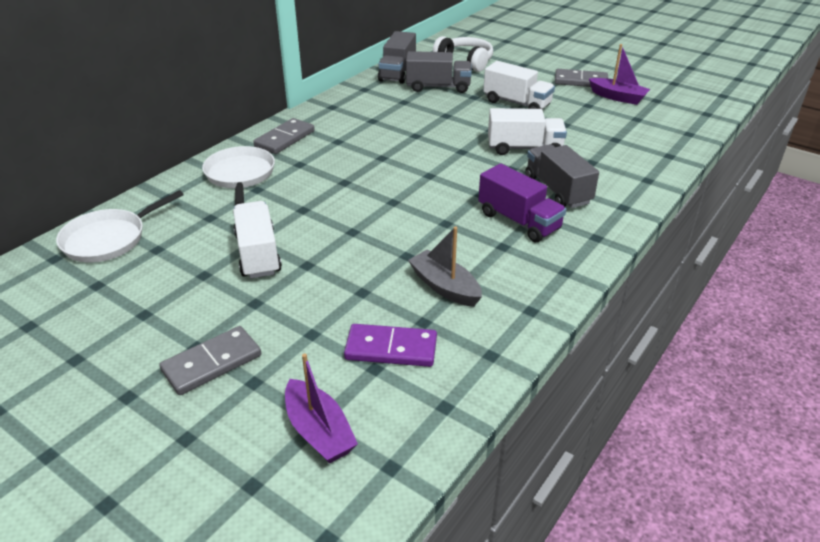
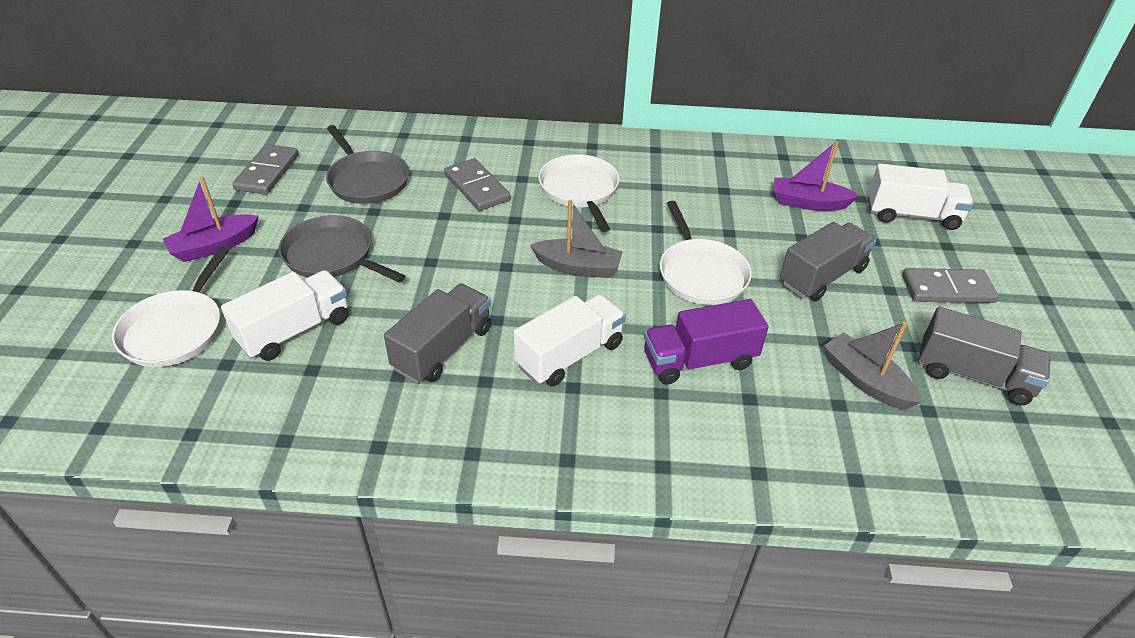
grey boat: 1 -> 2
grey pan: 0 -> 2
purple domino: 1 -> 0
white headphones: 1 -> 0
white pan: 2 -> 3

